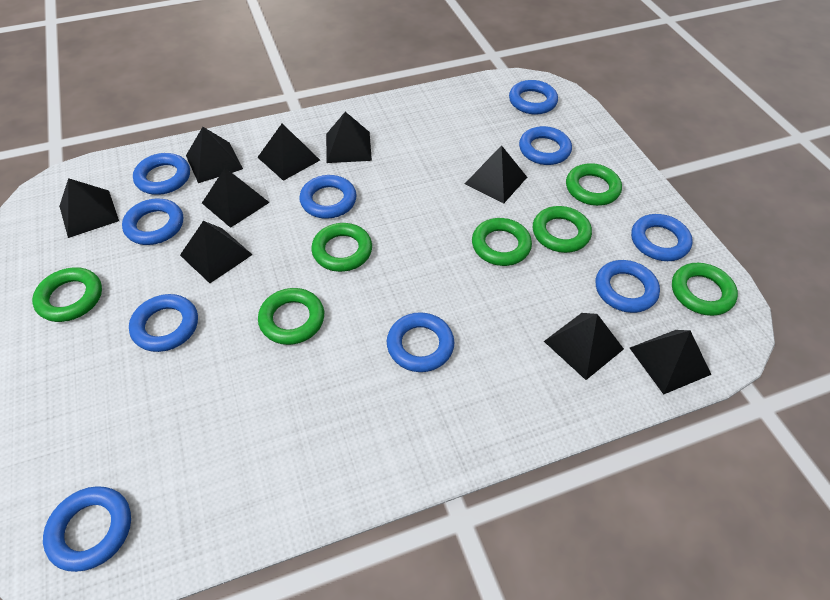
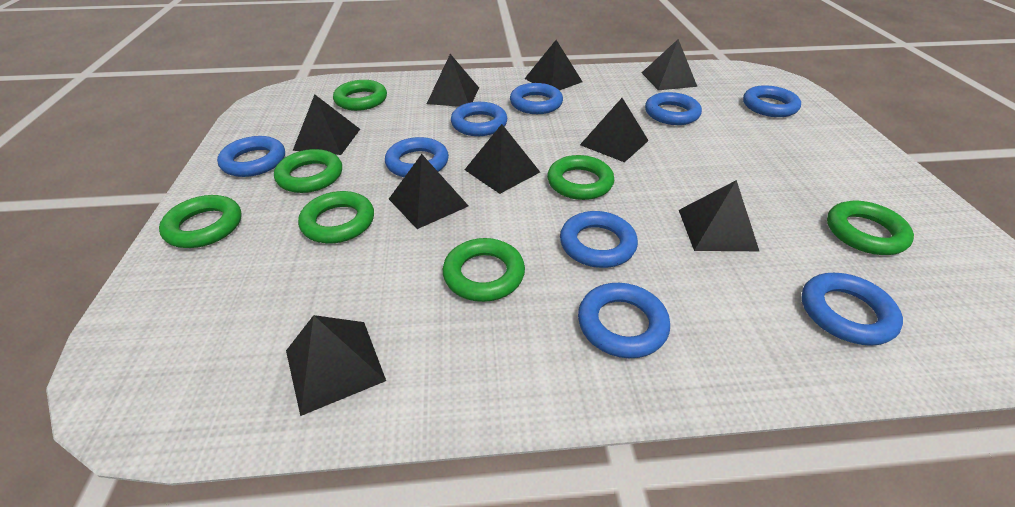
blue ring: 10 -> 9

